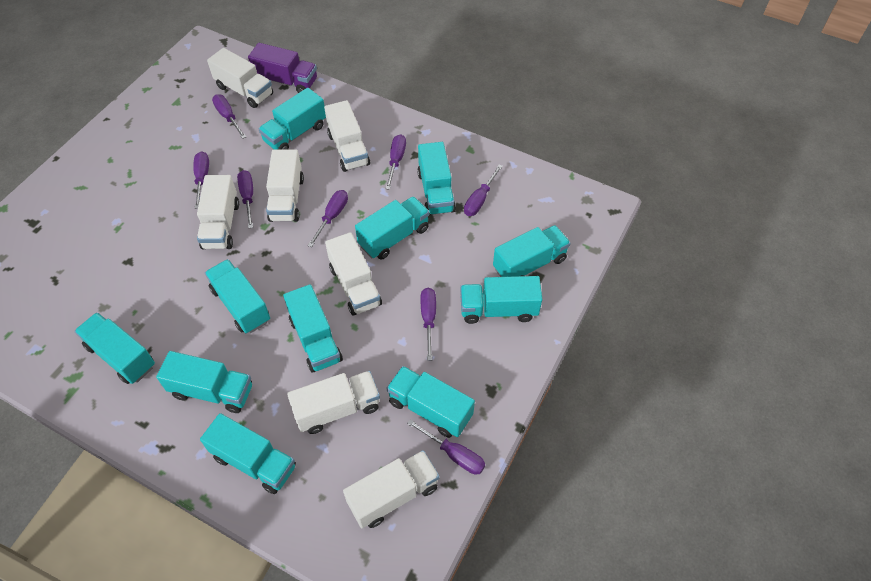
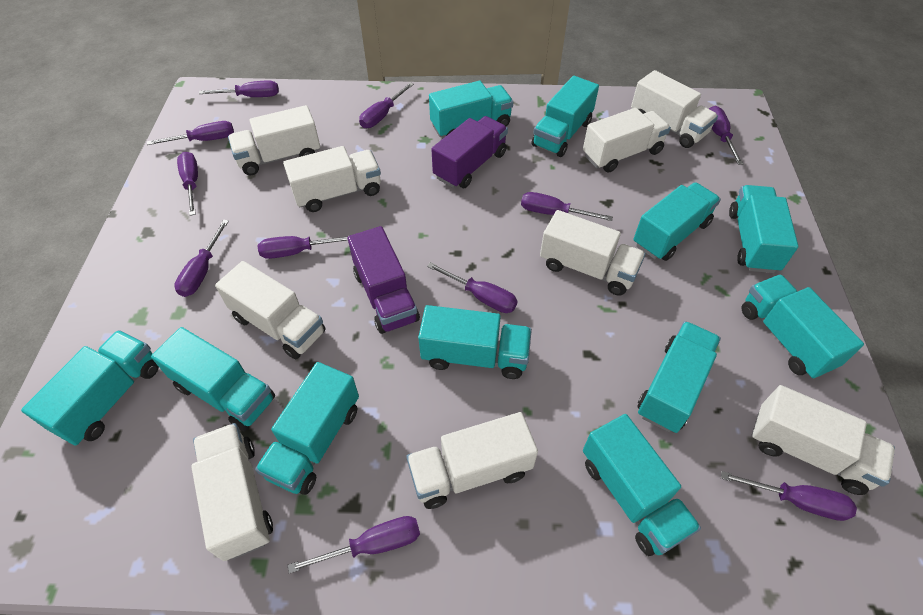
purple screwdriver: 8 -> 11
purple truck: 1 -> 2
white truck: 7 -> 9

